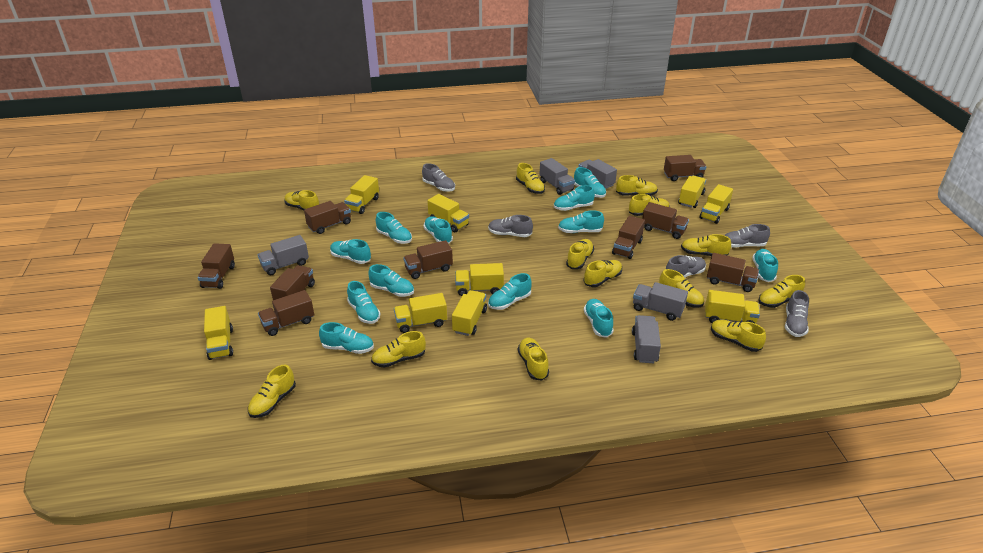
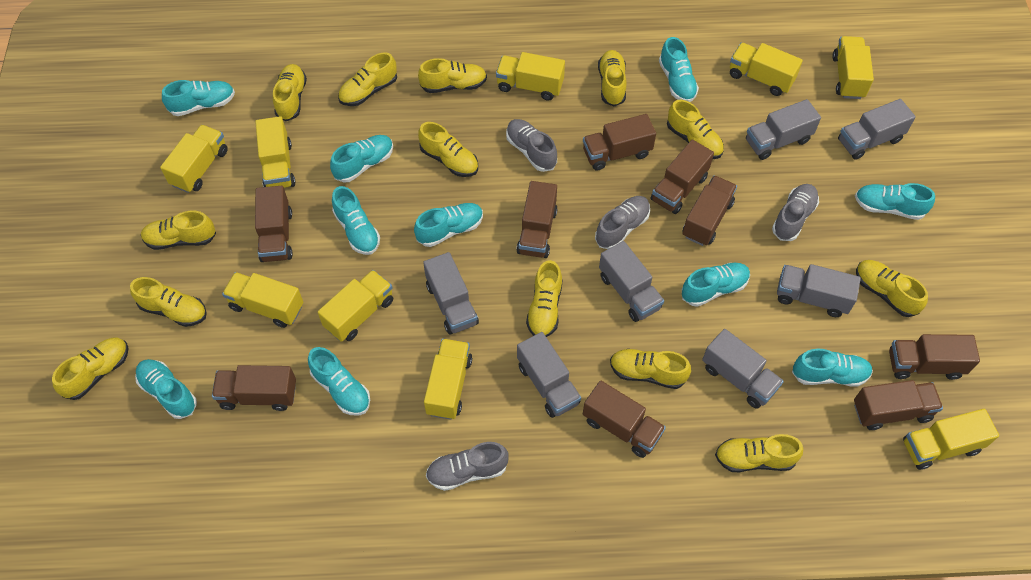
grey shoe: 5 -> 4
grey truck: 5 -> 7
turquoise shoe: 12 -> 10

